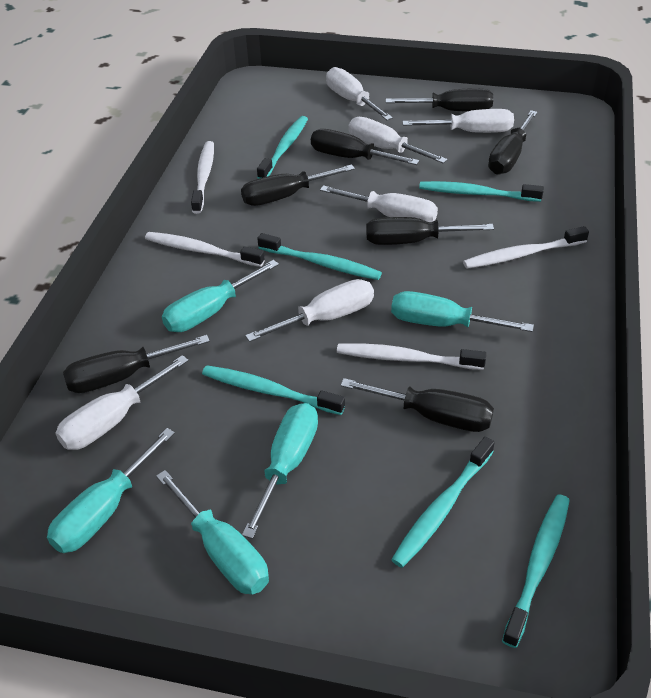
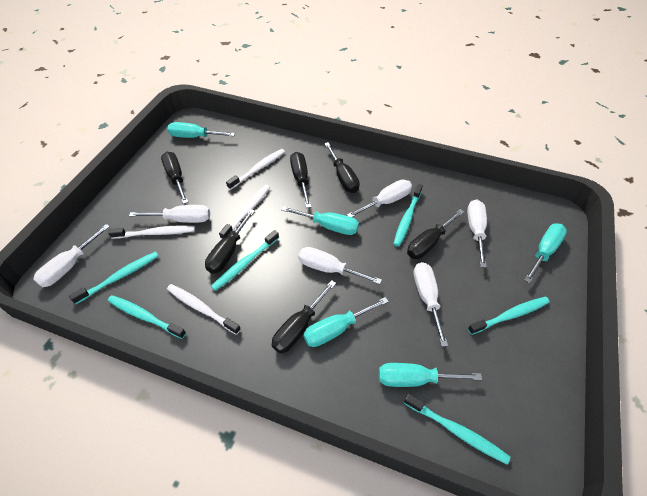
black screwdriver: 7 -> 6

